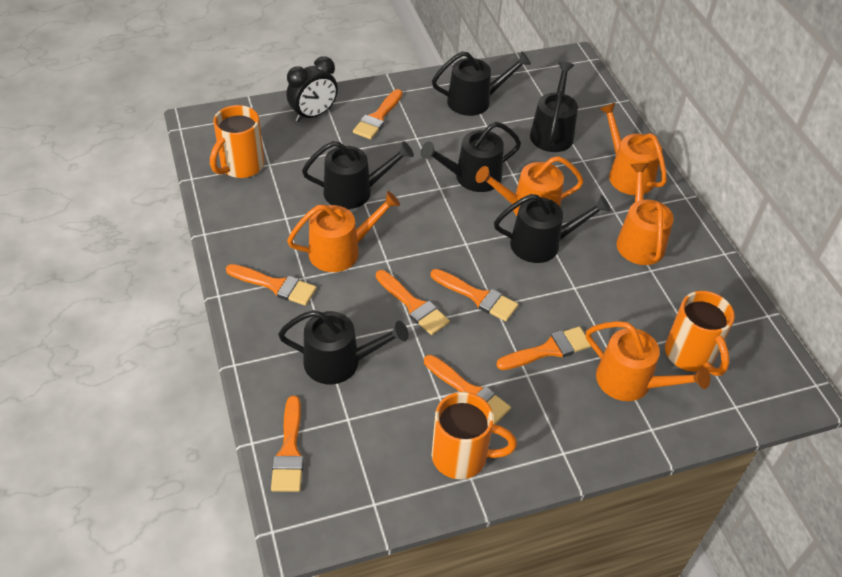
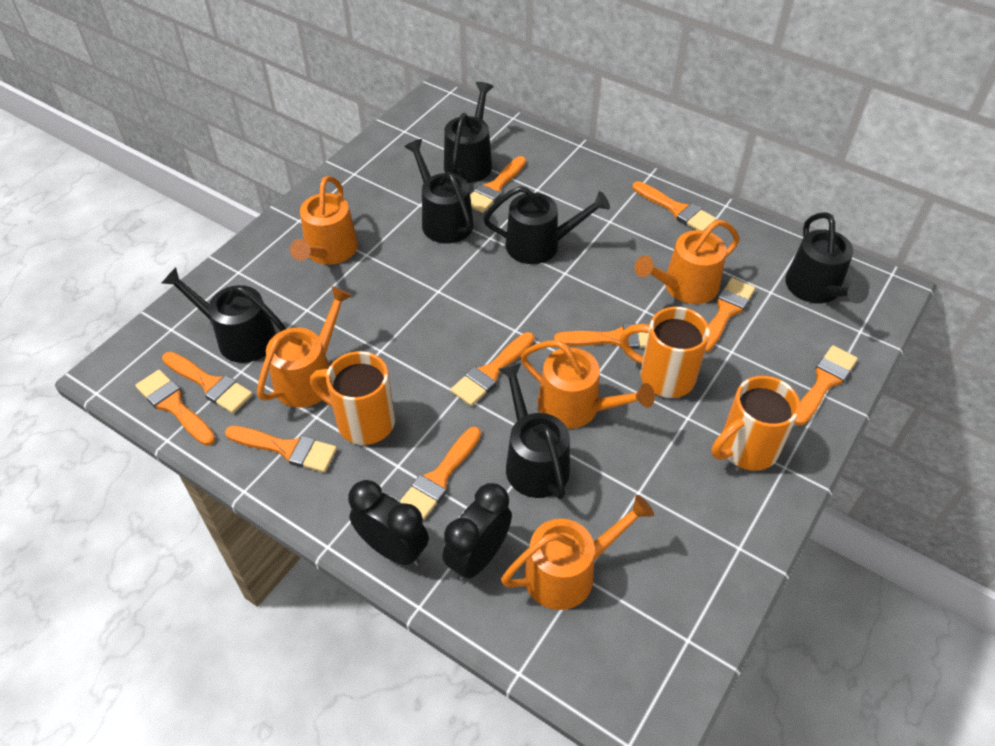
black clock: 1 -> 2
orange brush: 7 -> 10

